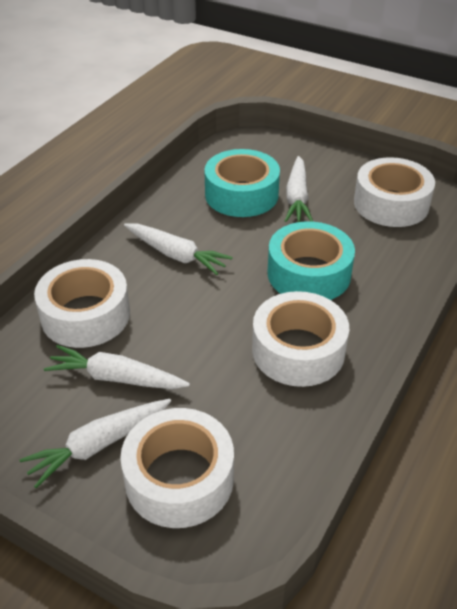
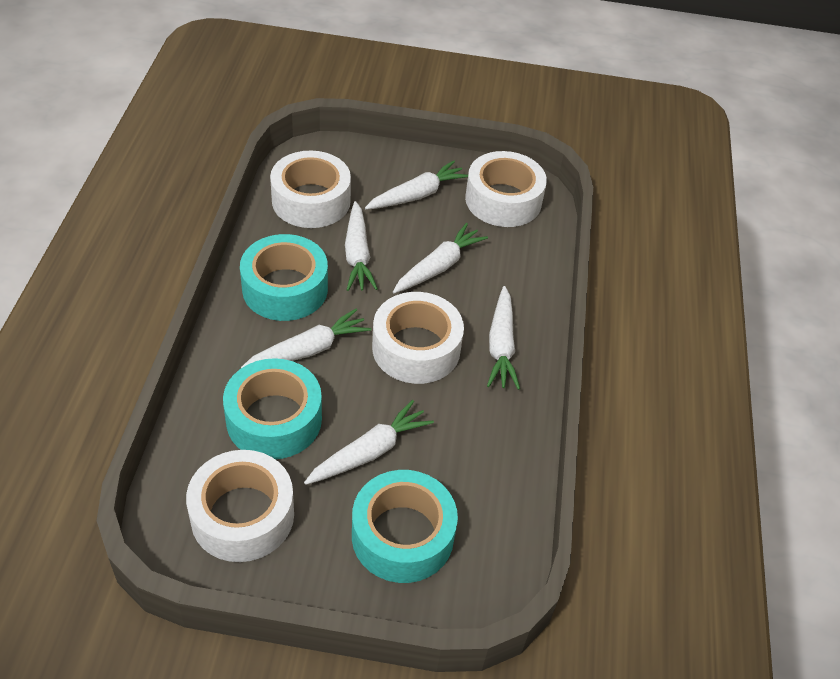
turquoise tape: 2 -> 3
white carrot: 4 -> 6

